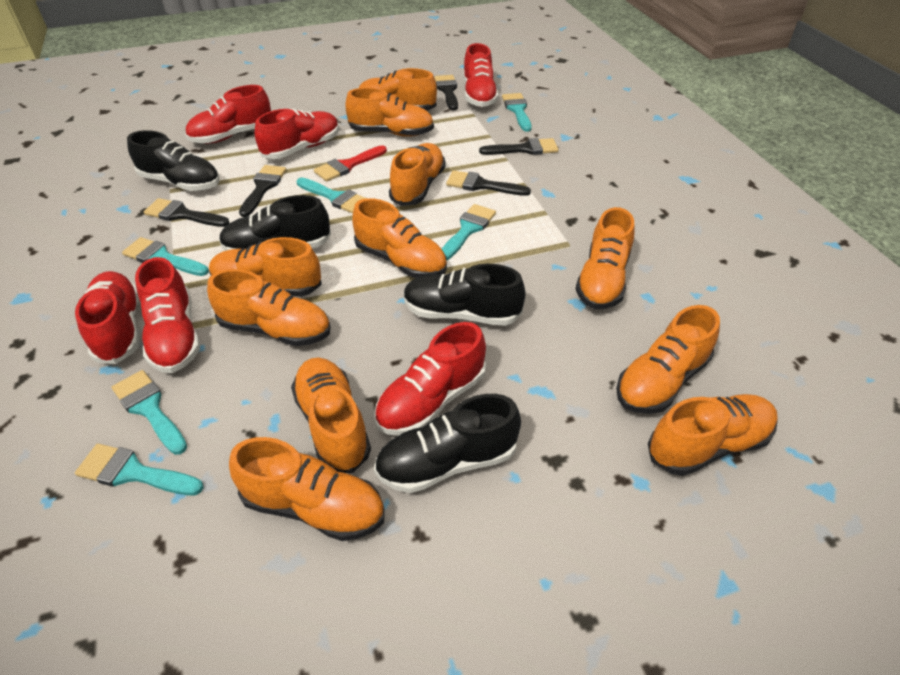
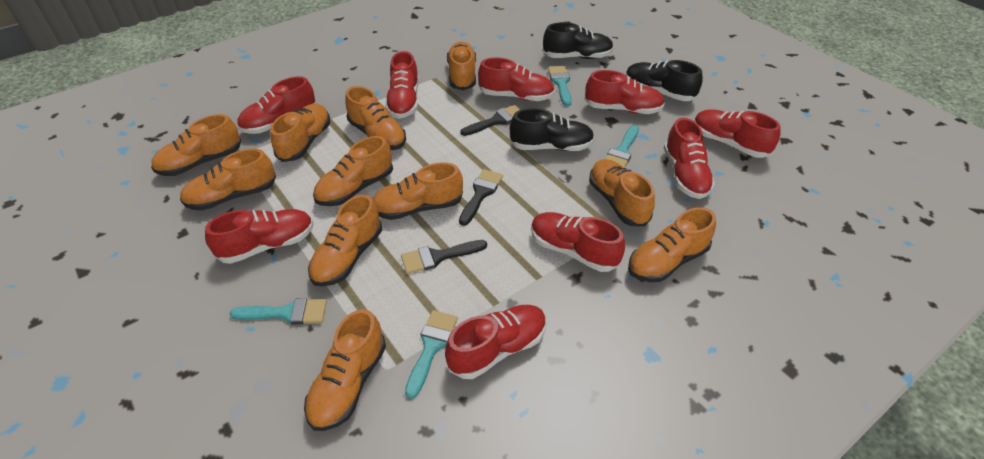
black brush: 5 -> 3
black shoe: 4 -> 3
red brush: 1 -> 0
red shoe: 6 -> 9
turquoise brush: 6 -> 4

